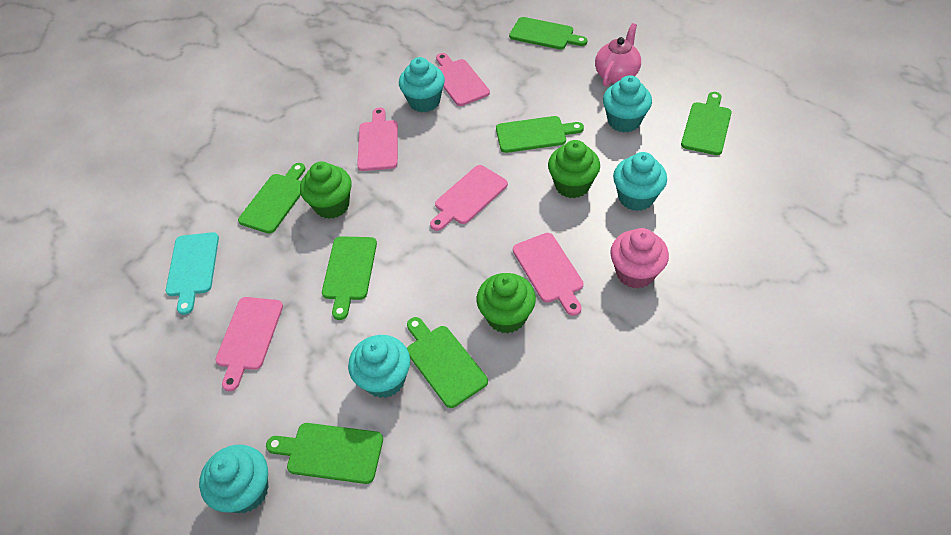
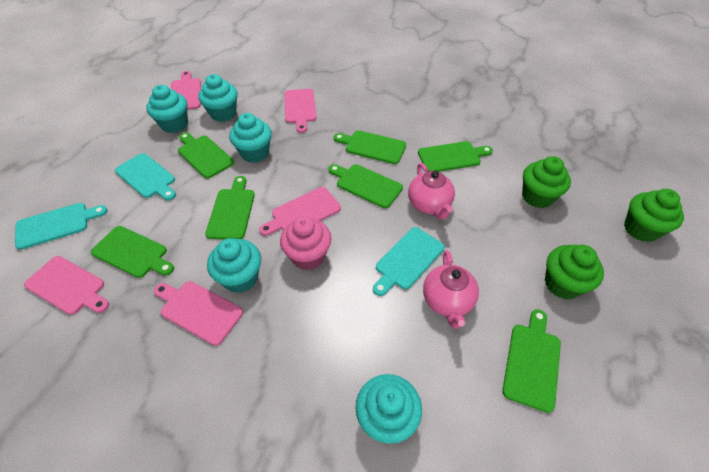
pink teapot: 1 -> 2
turquoise cutting board: 1 -> 3

